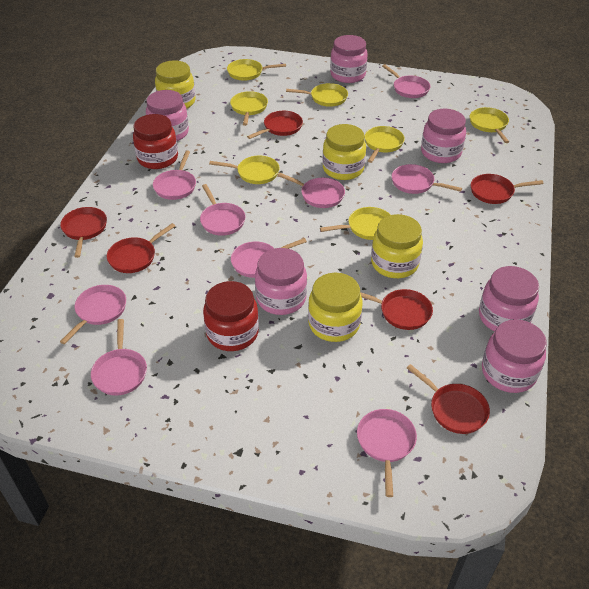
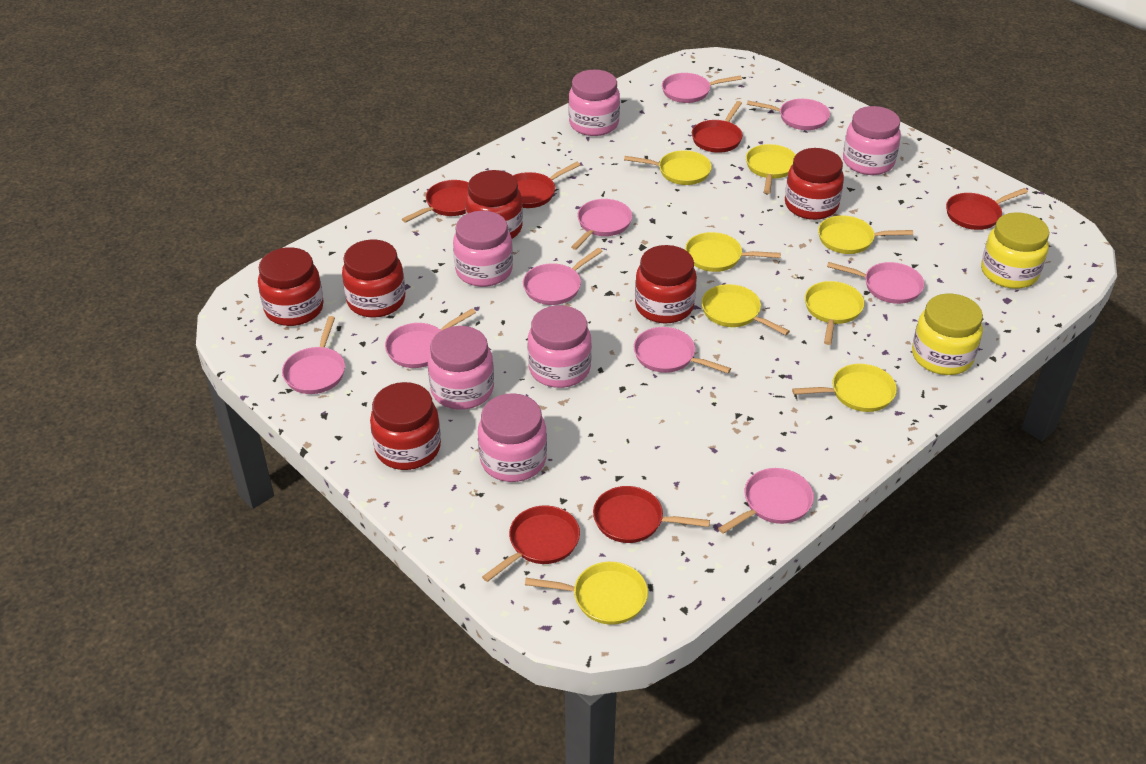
red jar: 2 -> 6
yellow jar: 4 -> 2
yellow pan: 7 -> 8

